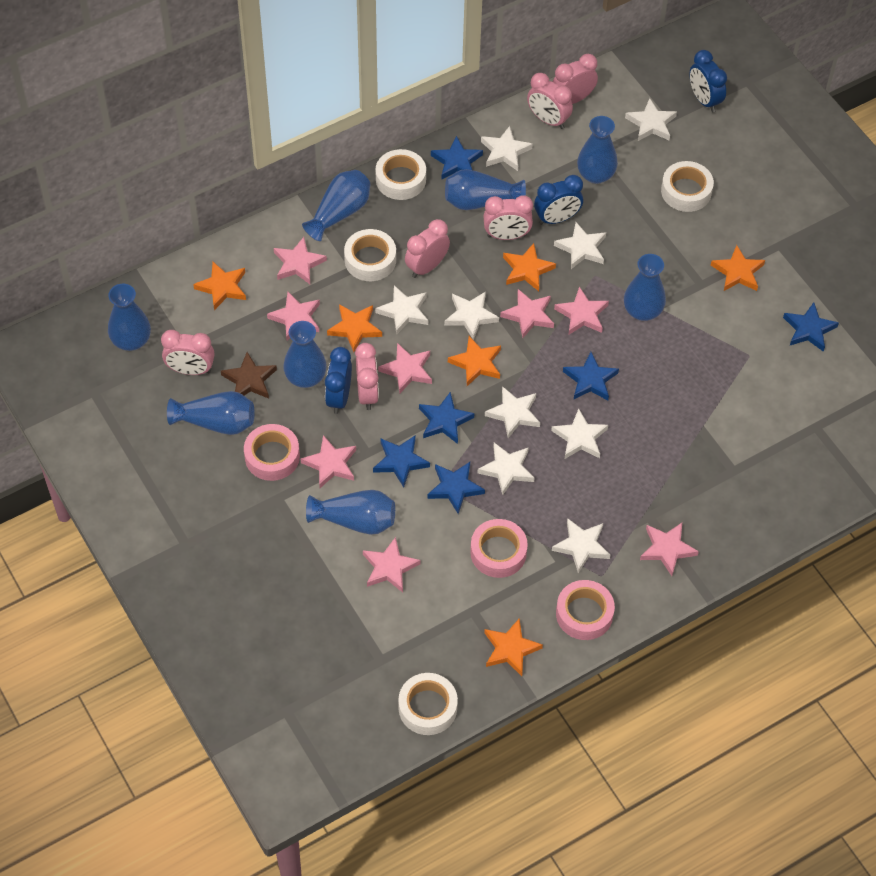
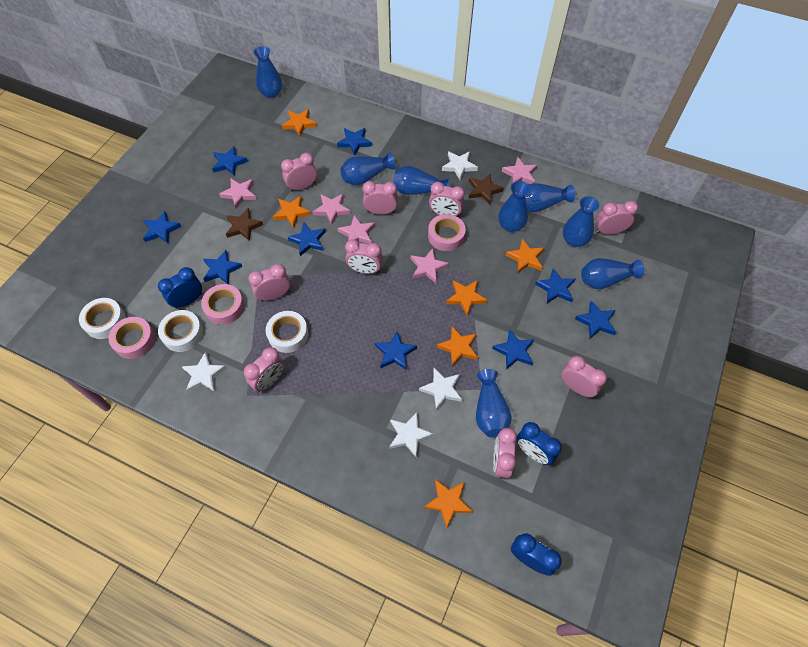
blue star: 6 -> 9
brown star: 1 -> 2
pink clock: 6 -> 9
pink star: 8 -> 5
white star: 9 -> 4
white tape: 4 -> 3

